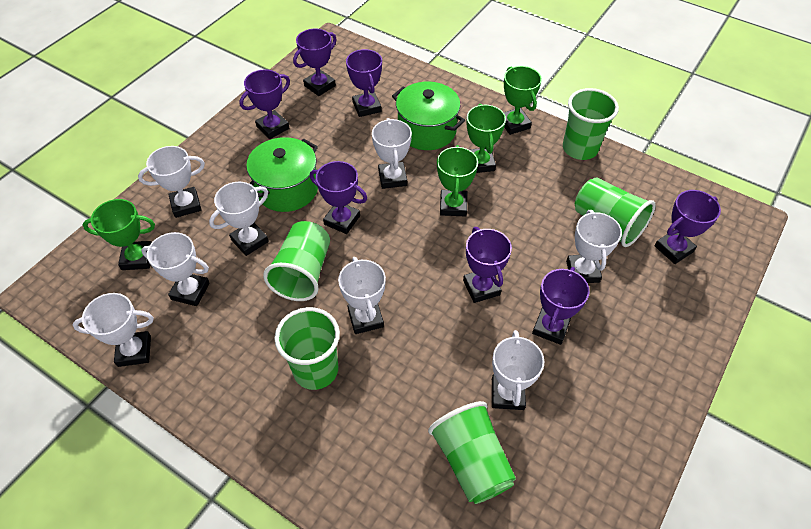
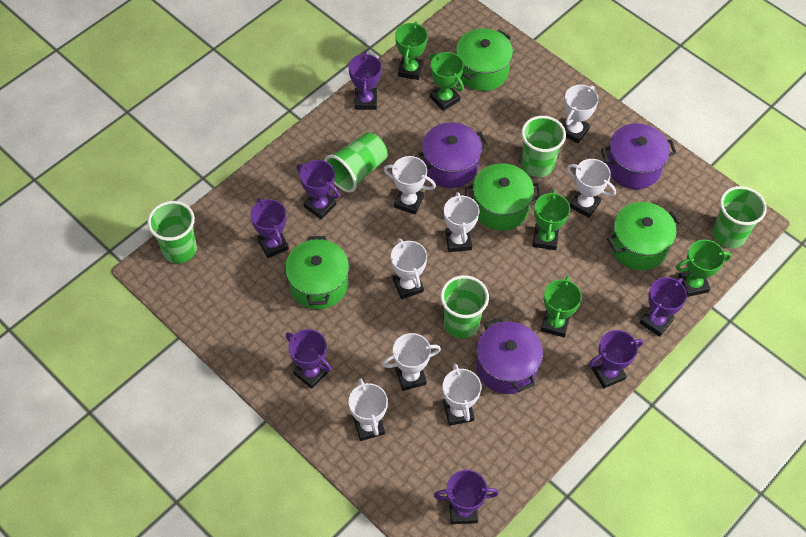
green pot: 2 -> 4
green trophy: 4 -> 5
purple pot: 0 -> 3

